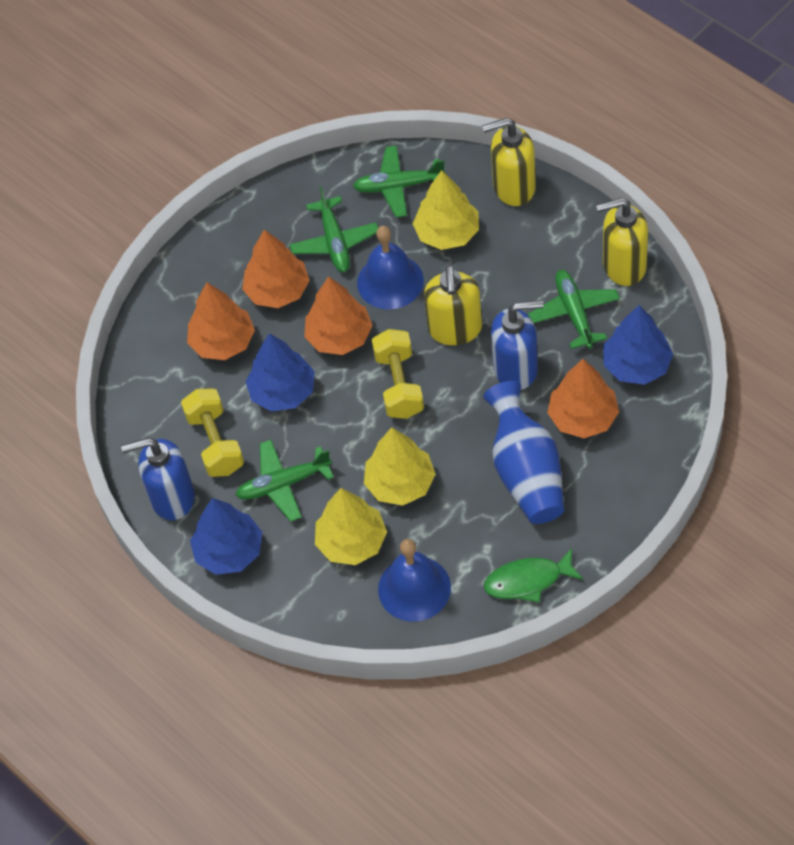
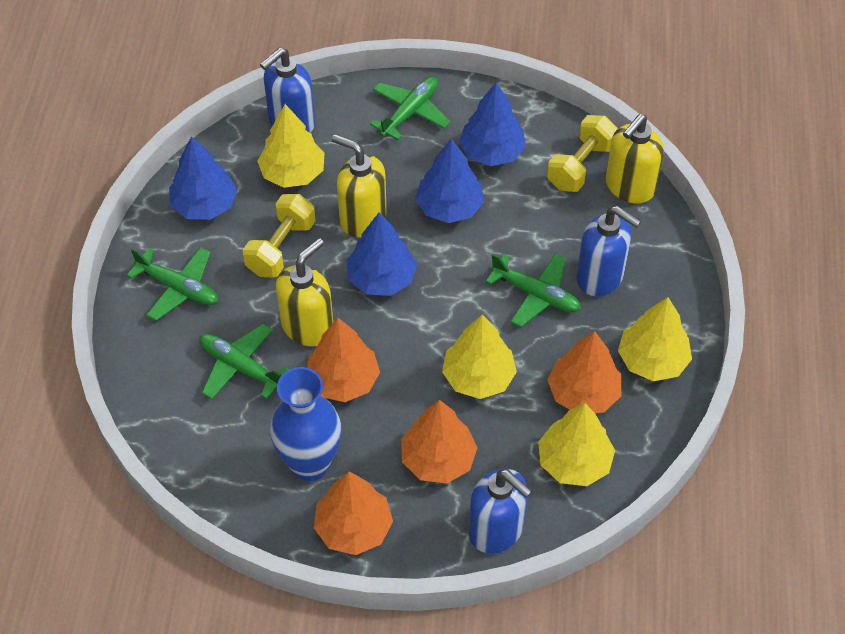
blue bell: 2 -> 0
blue soap dispenser: 2 -> 3
blue tree: 3 -> 4
green fish: 1 -> 0
yellow tree: 3 -> 4

